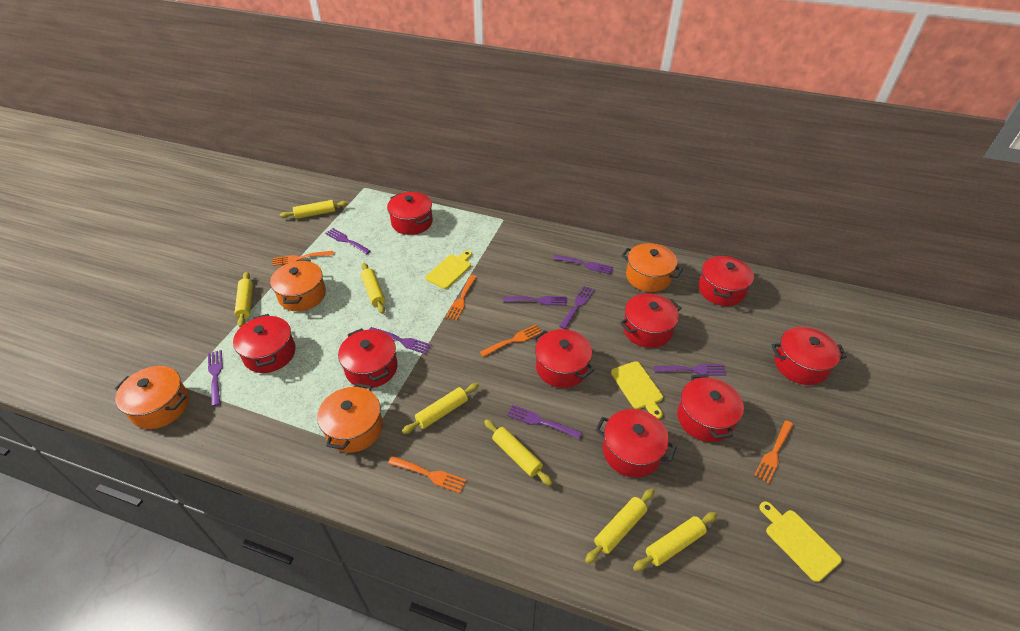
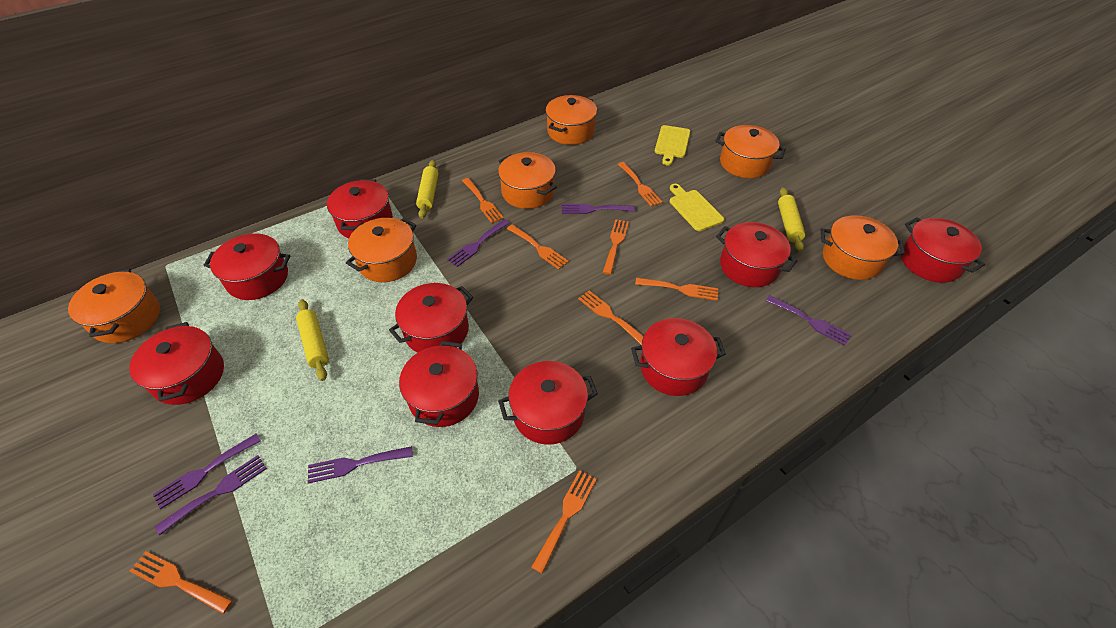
orange fork: 5 -> 8
orange pot: 4 -> 6
purple fork: 8 -> 6
yellow cutting board: 3 -> 2
yellow rolling pin: 7 -> 3

